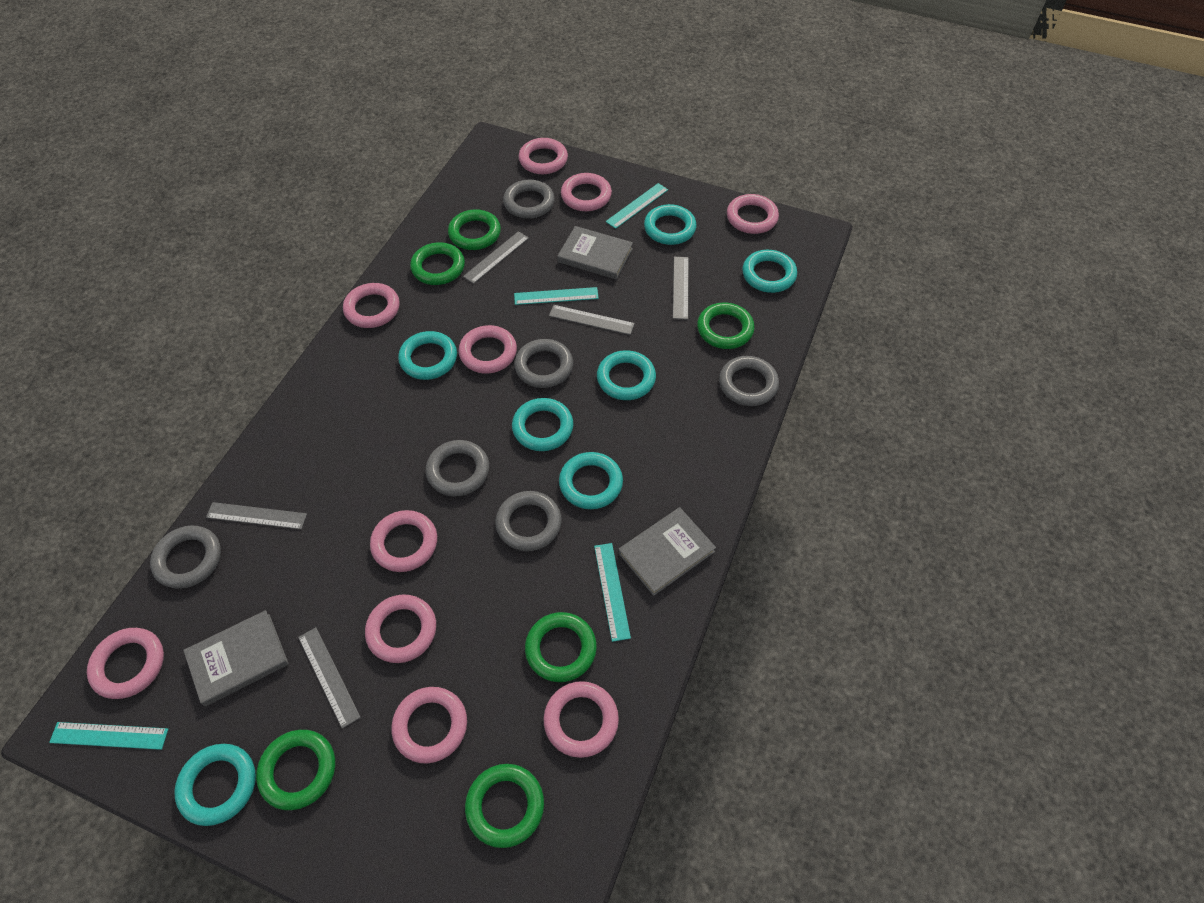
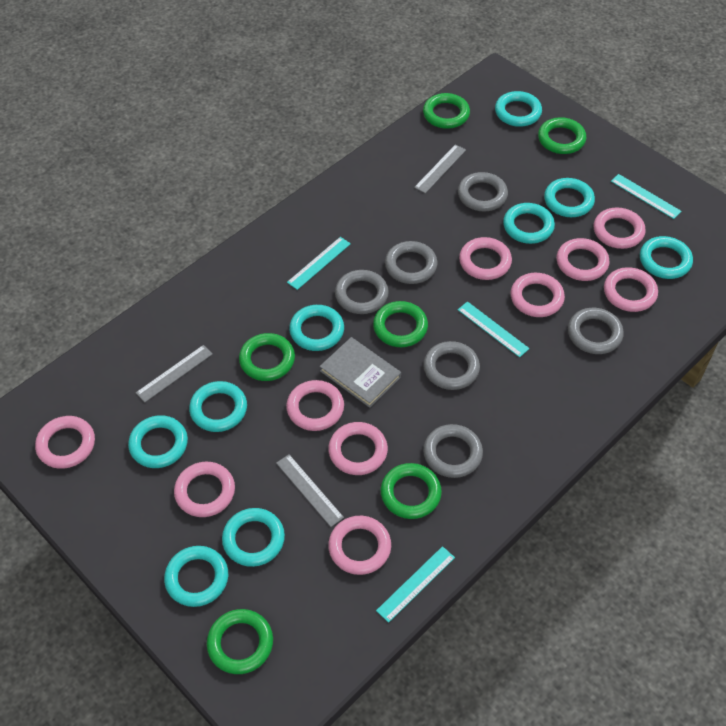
grey book: 3 -> 1
grey ruler: 5 -> 3
turquoise ring: 7 -> 9

